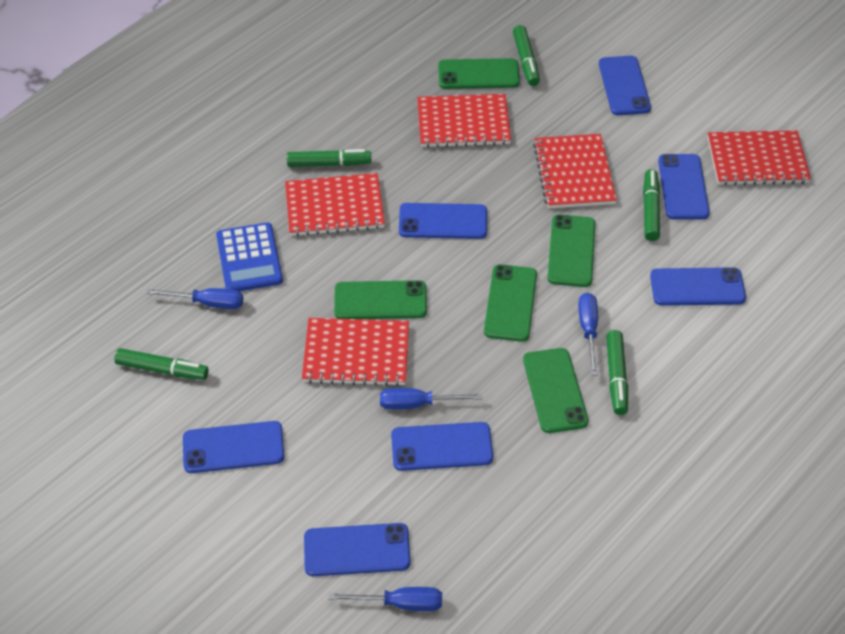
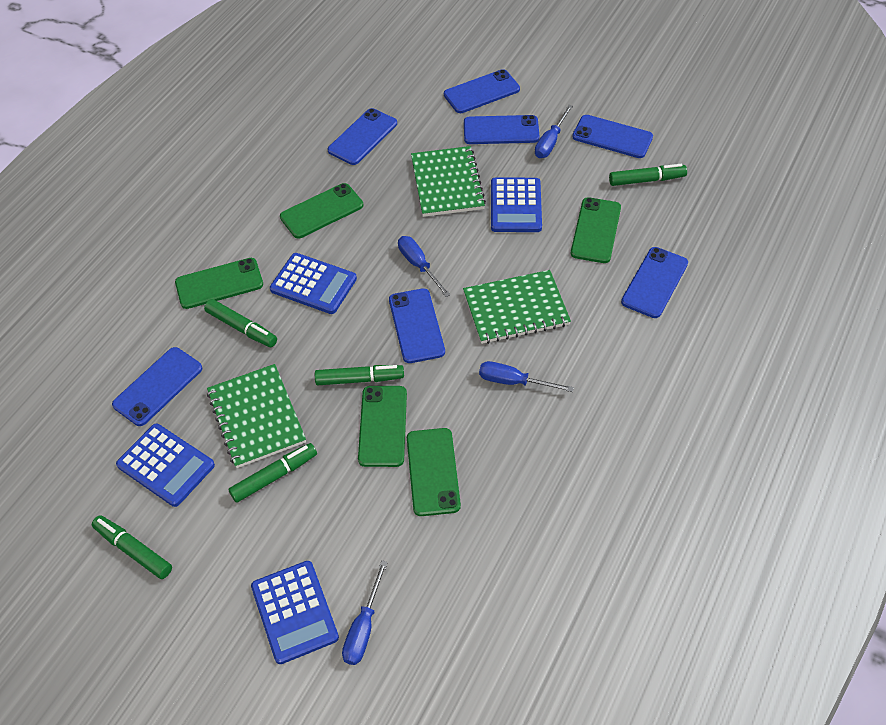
blue calculator: 1 -> 4
green notebook: 0 -> 3
red notebook: 5 -> 0

